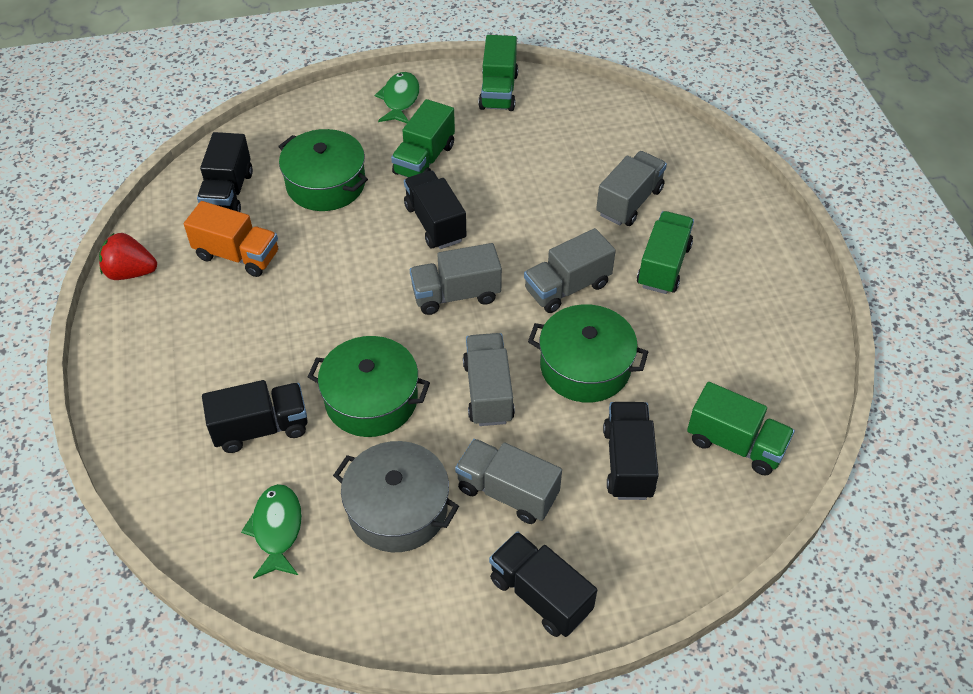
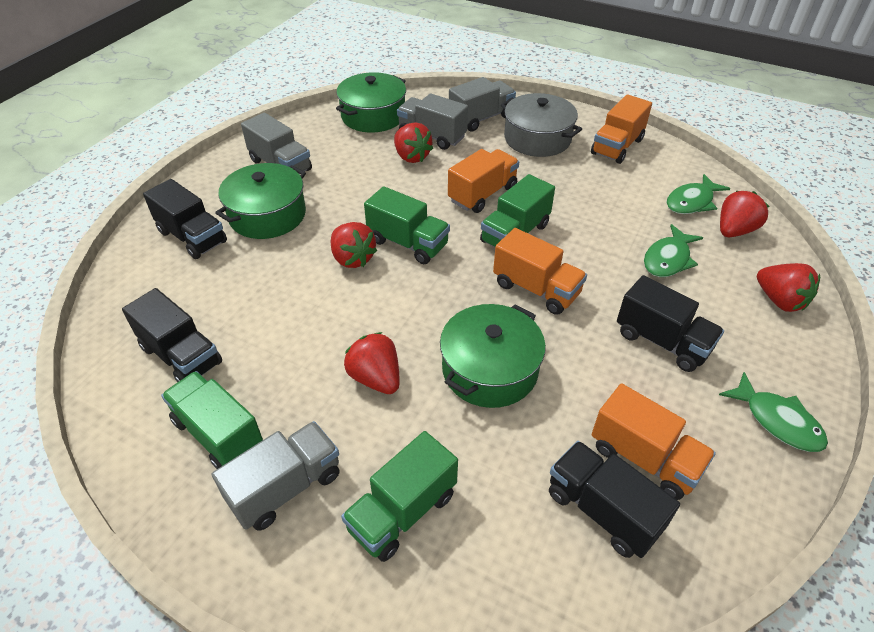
black truck: 5 -> 4
green fish: 2 -> 3
grey truck: 5 -> 4
orange truck: 1 -> 4
red strawberry: 1 -> 5

